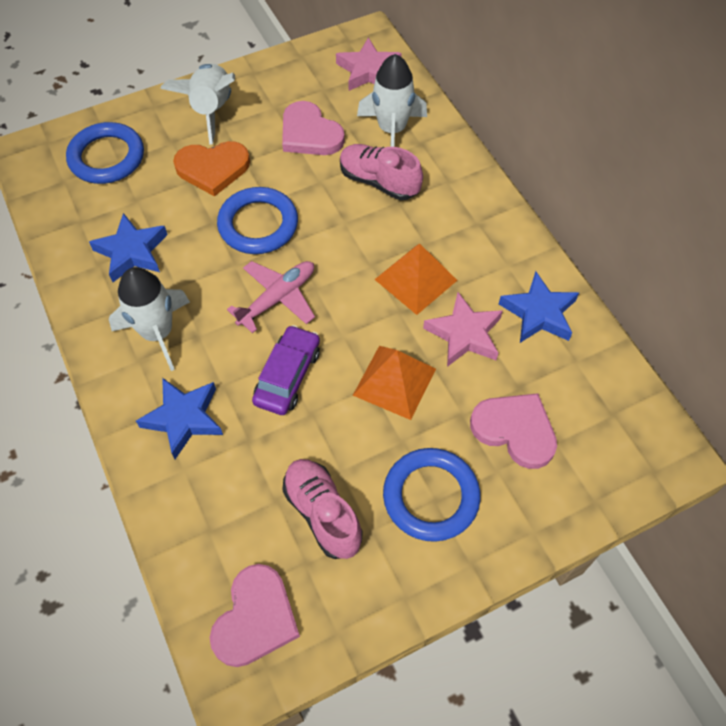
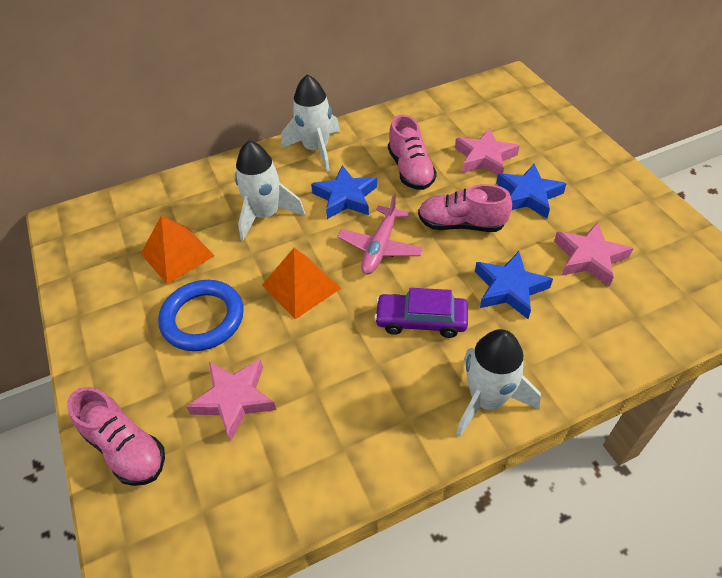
blue ring: 3 -> 1
orange heart: 1 -> 0
pink heart: 3 -> 0
pink shoe: 2 -> 3
pink star: 2 -> 3

